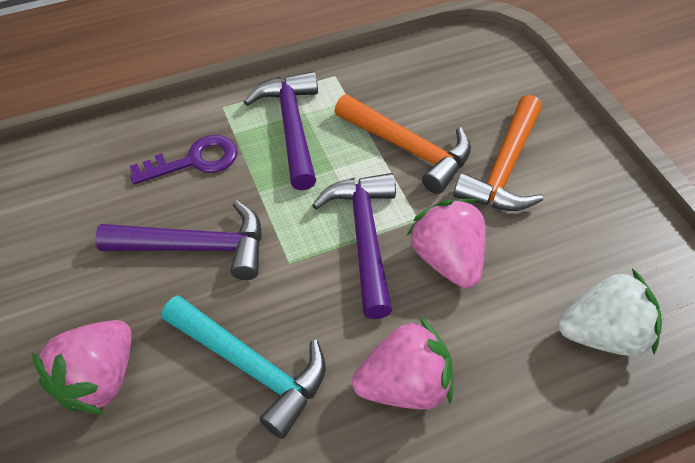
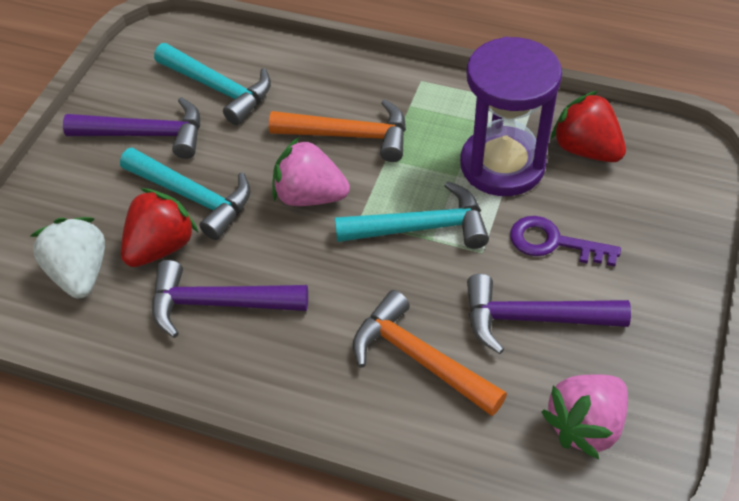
pink strawberry: 3 -> 2
purple hourglass: 0 -> 1
red strawberry: 0 -> 2
turquoise hammer: 1 -> 3

